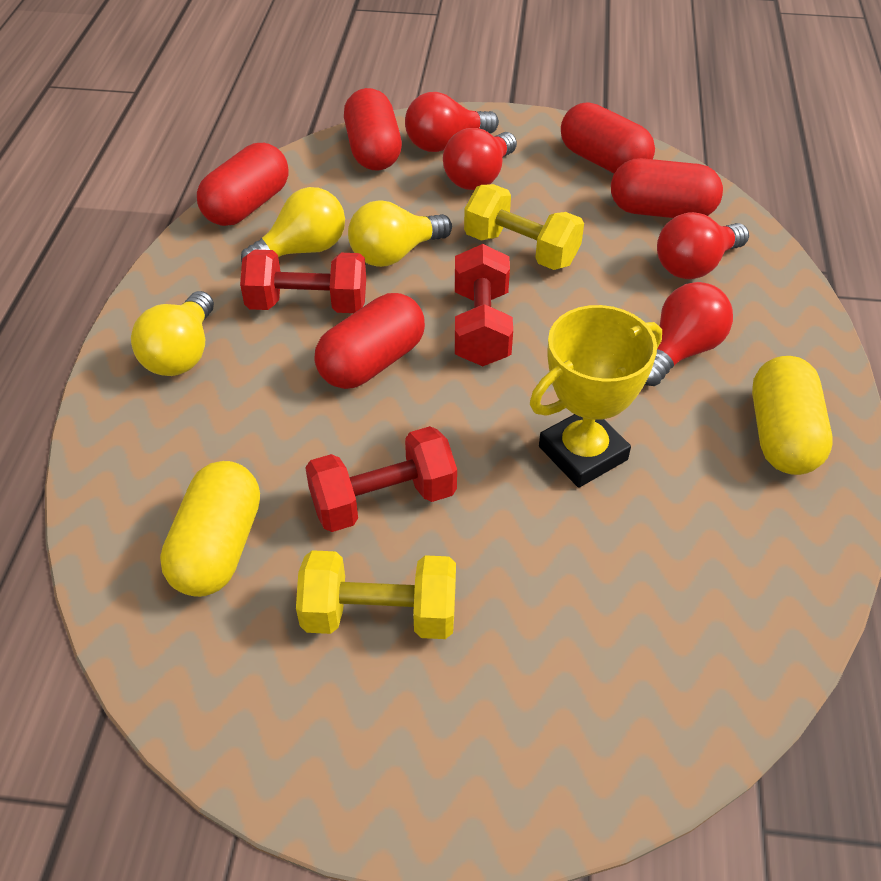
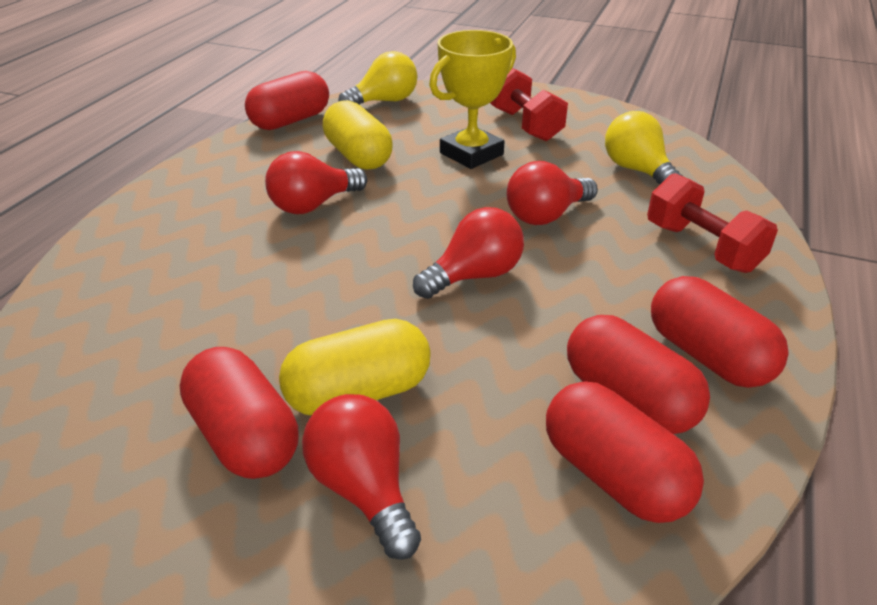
red dumbbell: 3 -> 2
yellow dumbbell: 2 -> 0
yellow light bulb: 3 -> 2

